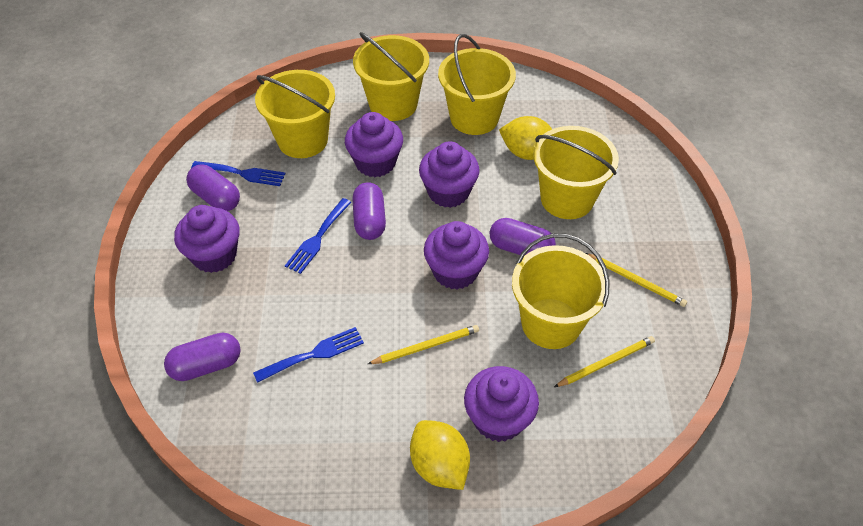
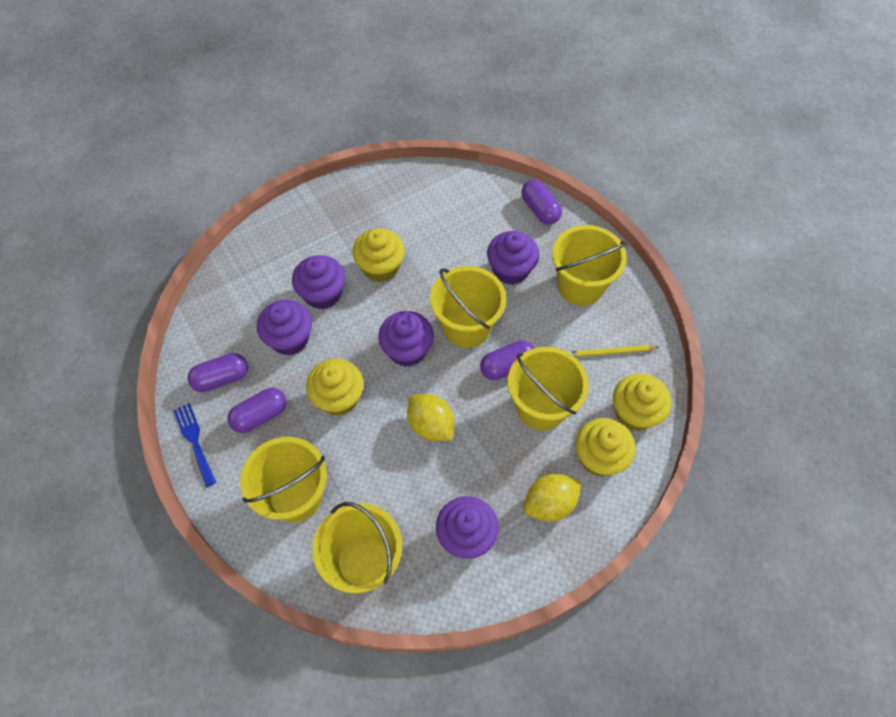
blue fork: 3 -> 1
yellow cupcake: 0 -> 4
yellow pencil: 3 -> 1

